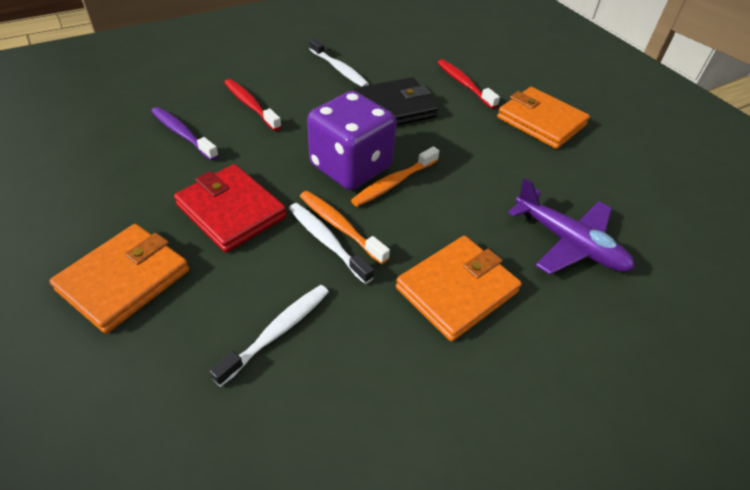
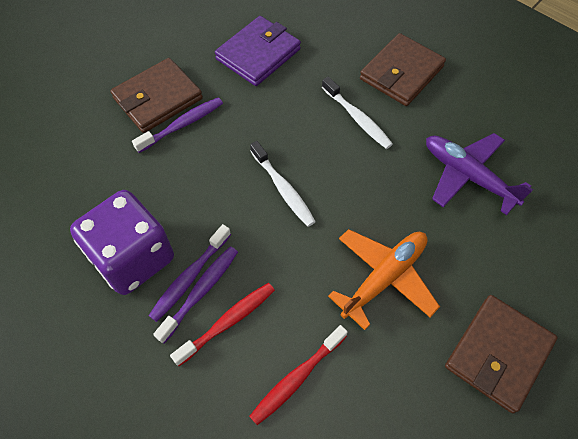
black wallet: 1 -> 0
brown wallet: 0 -> 3
orange plane: 0 -> 1
orange toothbrush: 2 -> 0
orange wallet: 3 -> 0
purple toothbrush: 1 -> 3
purple wallet: 0 -> 1
red wallet: 1 -> 0
white toothbrush: 3 -> 2

